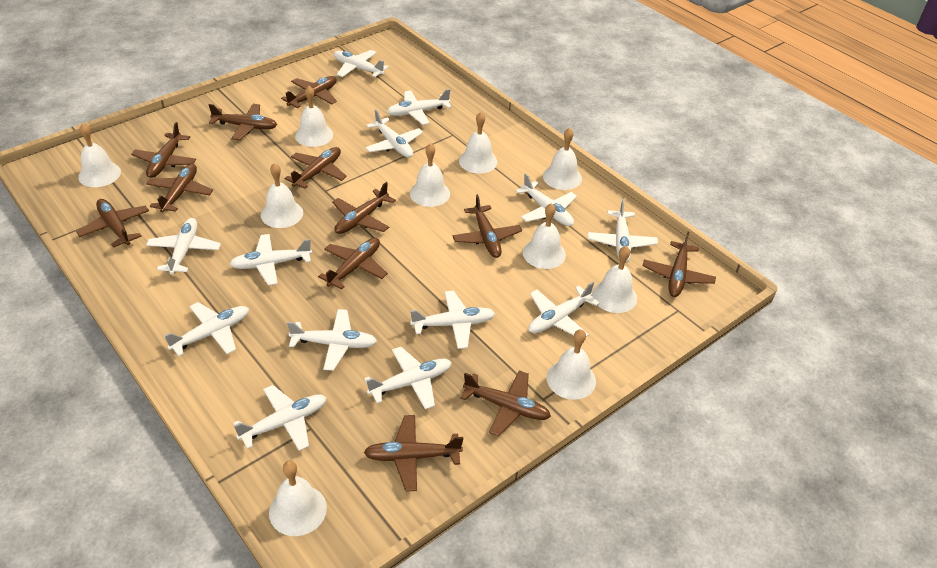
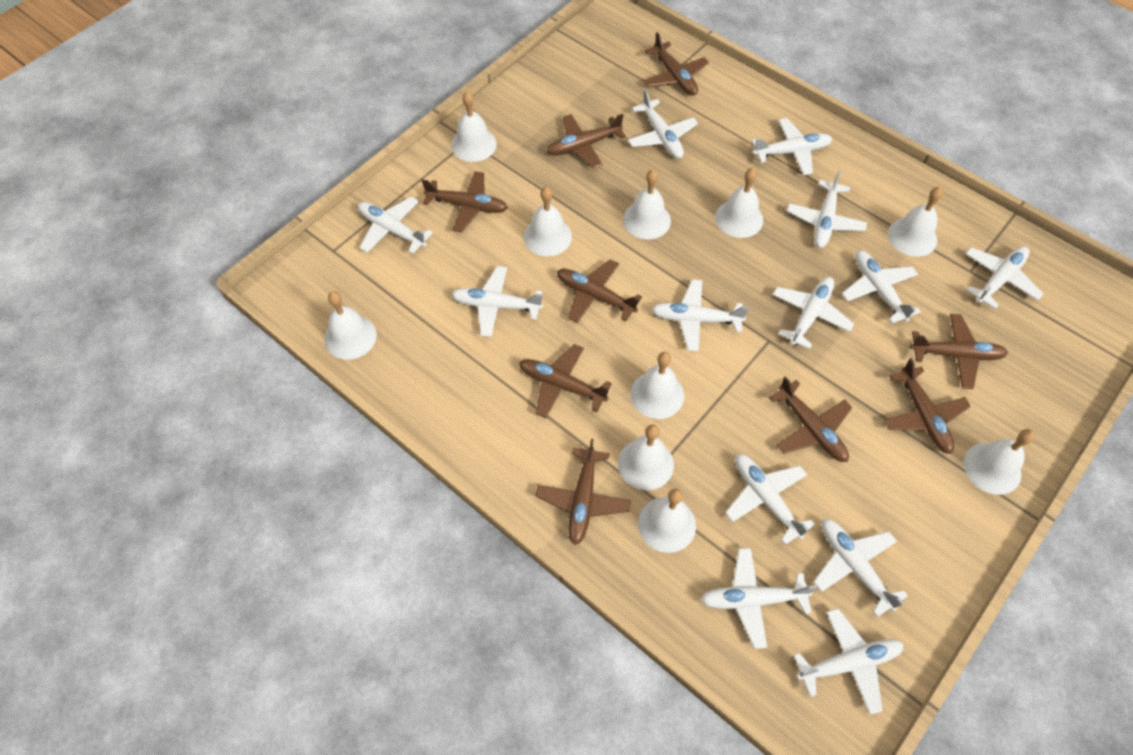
brown plane: 12 -> 9

